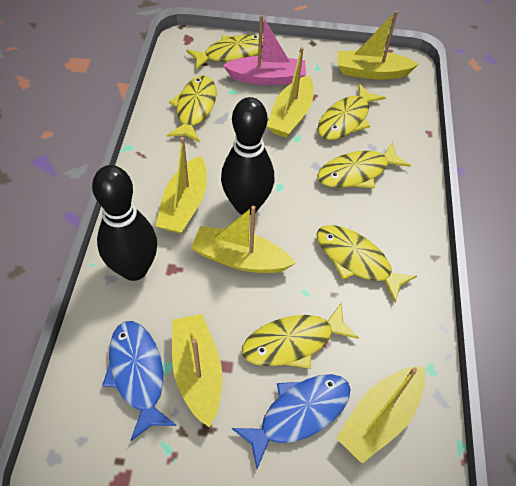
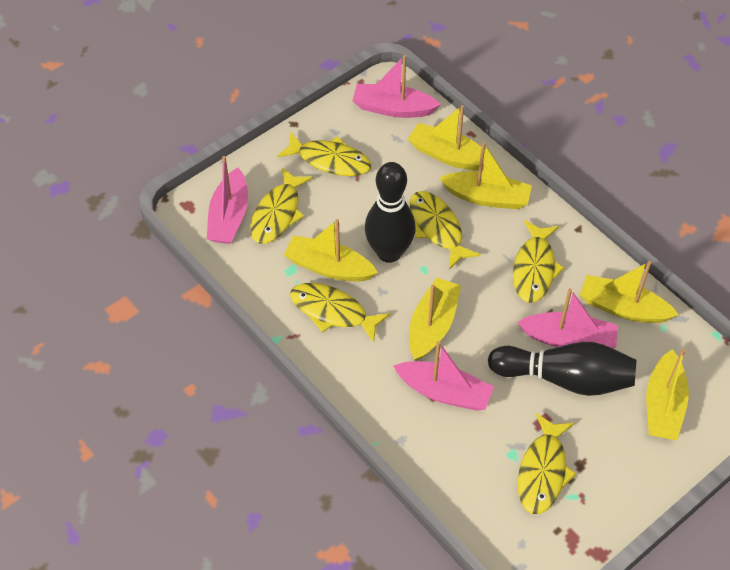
blue fish: 2 -> 0
pink boat: 1 -> 4

